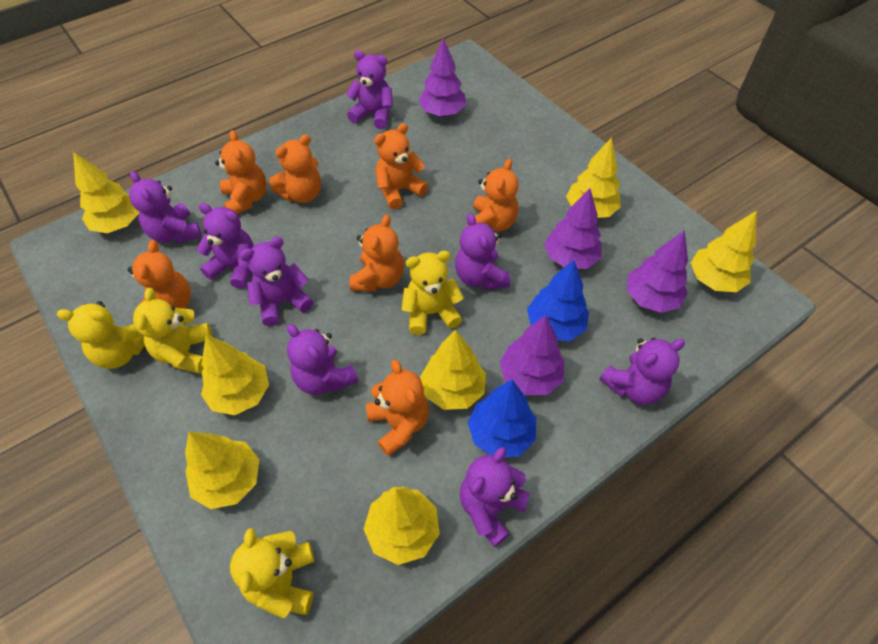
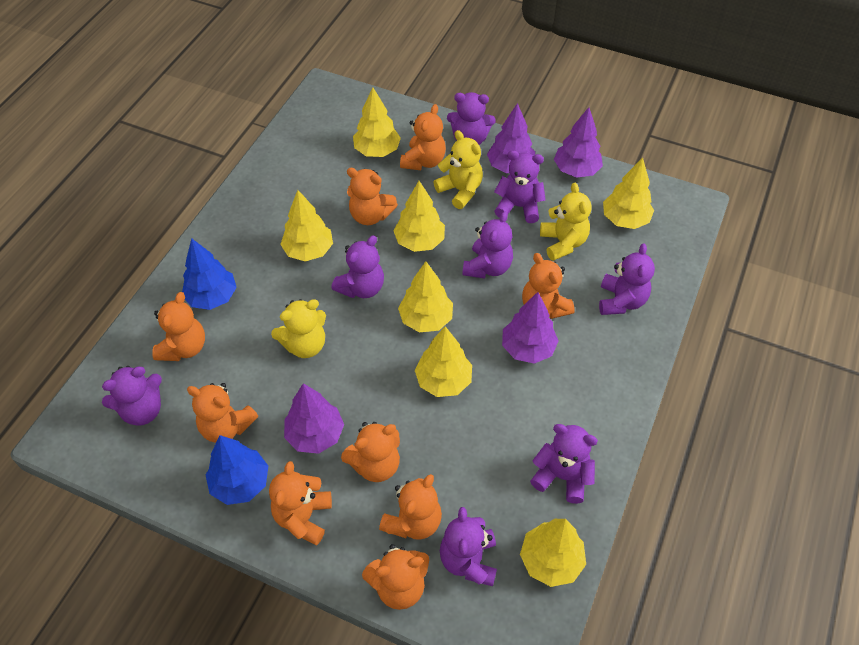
orange teddy bear: 7 -> 9
yellow teddy bear: 4 -> 3

